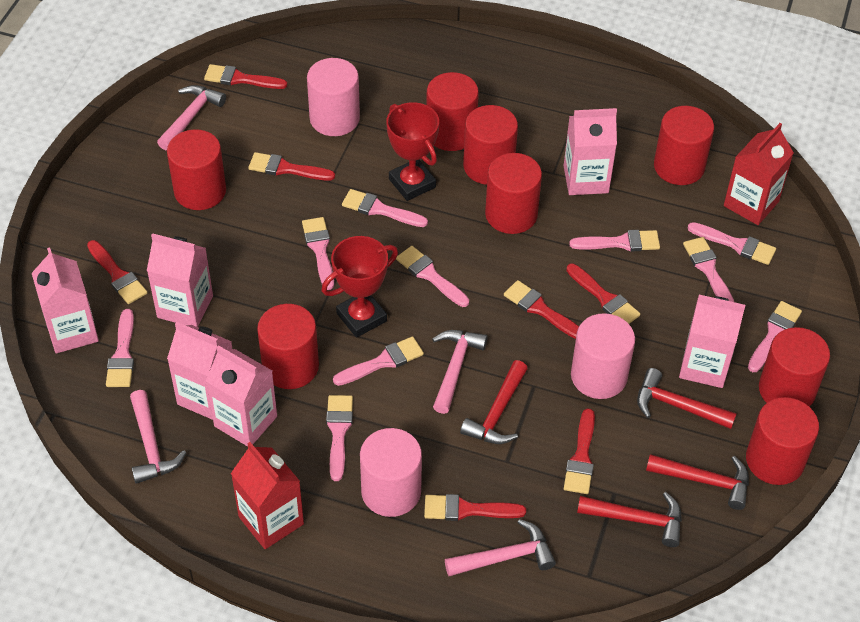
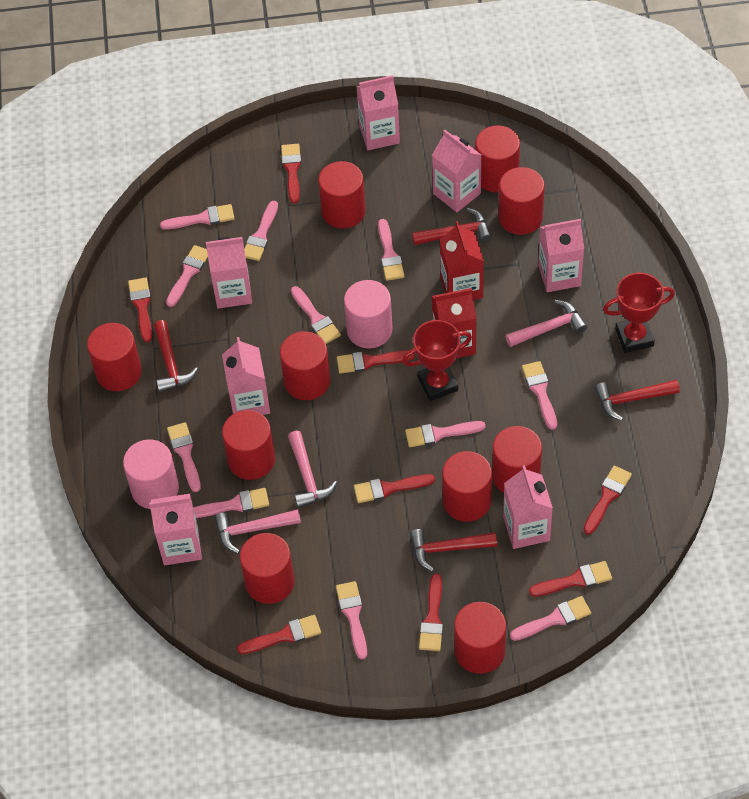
pink brush: 10 -> 11
pink carton: 6 -> 7
pink cylinder: 3 -> 2
pink hammer: 4 -> 3
red brush: 7 -> 8
red cylinder: 8 -> 10

